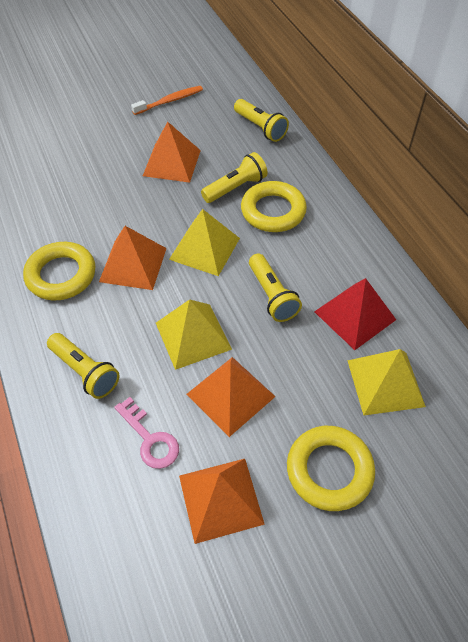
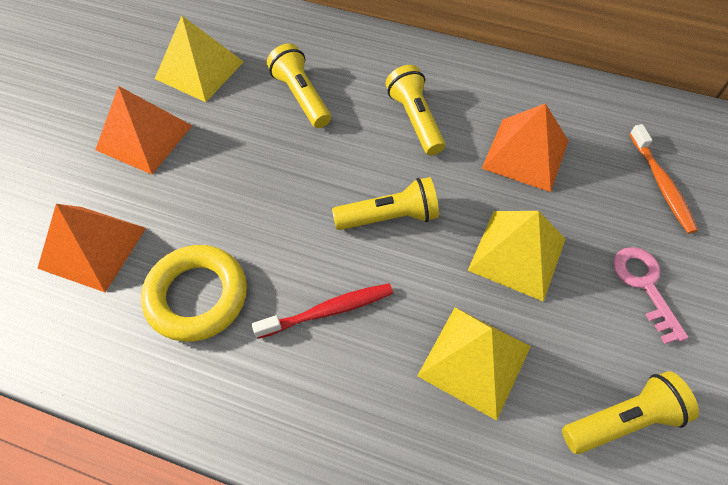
orange pyramid: 4 -> 3
red pyramid: 1 -> 0
red toothbrush: 0 -> 1
yellow ring: 3 -> 1

